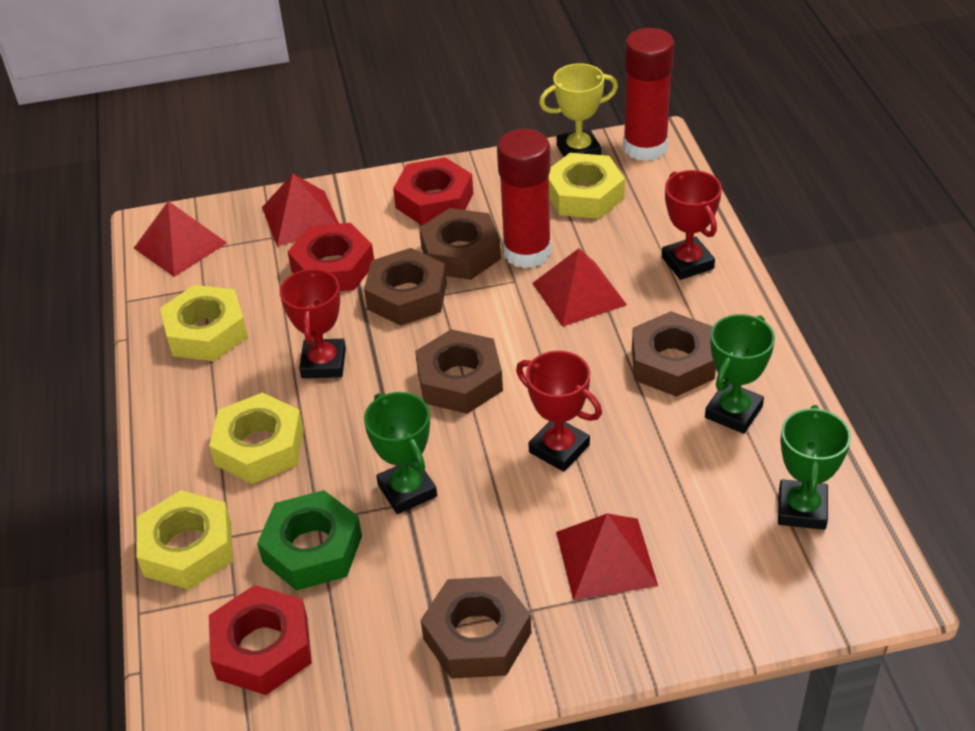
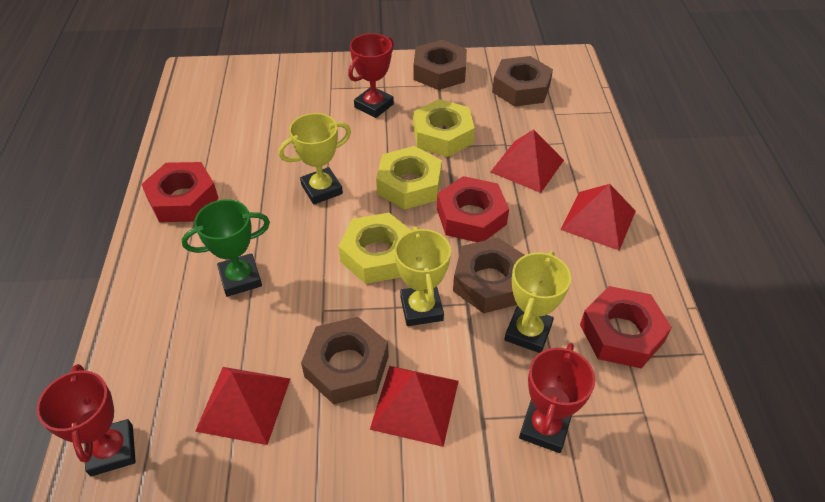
brown nut: 5 -> 4
green nut: 1 -> 0
green trophy: 3 -> 1
red glue stick: 2 -> 0
yellow nut: 4 -> 3
yellow trophy: 1 -> 3

